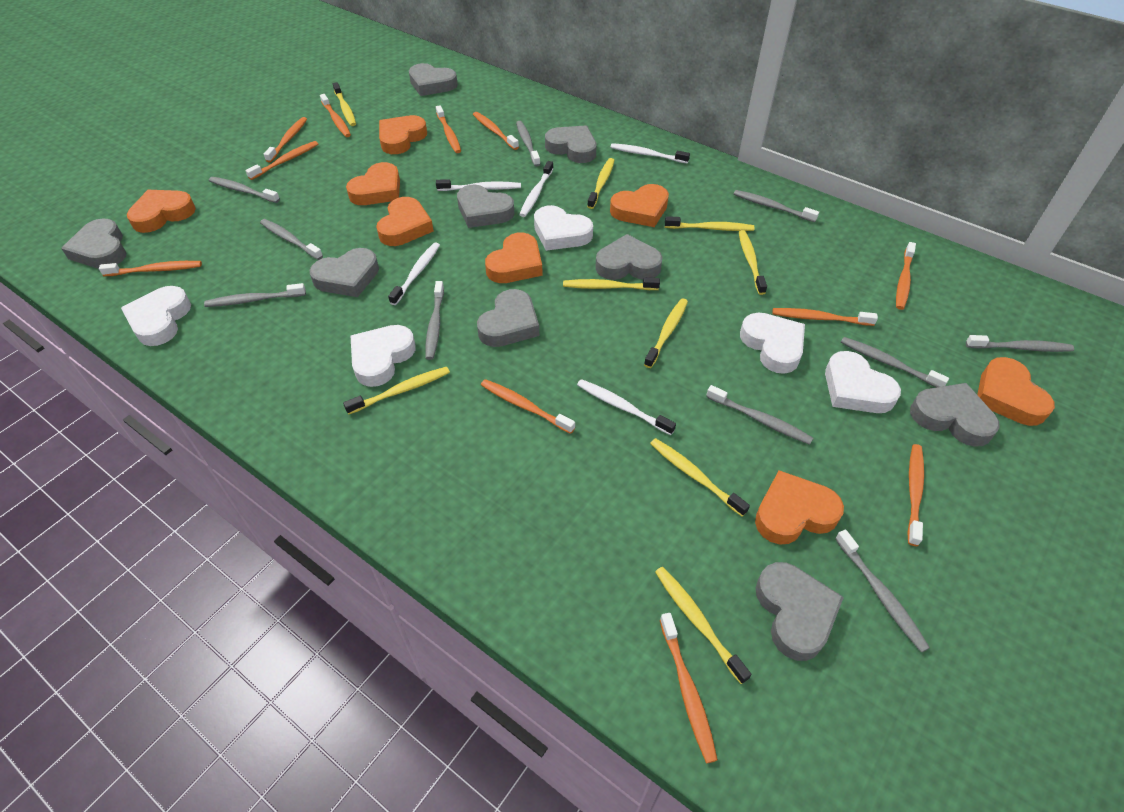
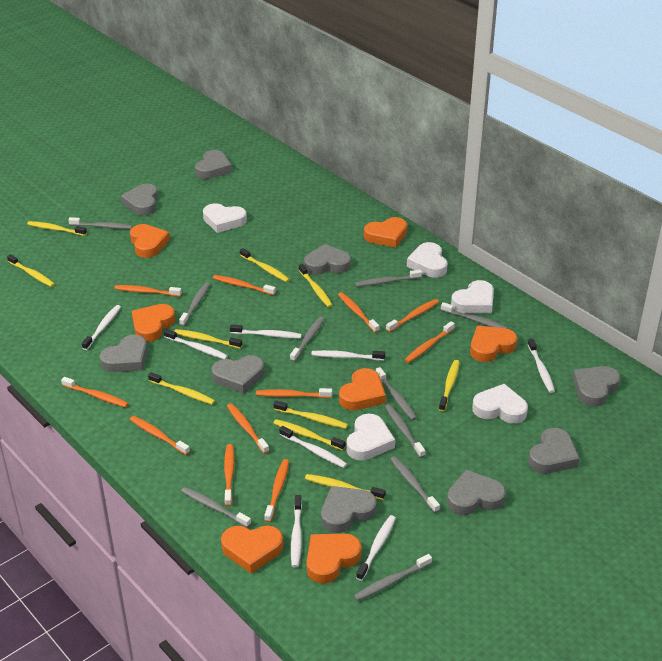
orange heart: 8 -> 7
white toothbrush: 5 -> 8
yellow toothbrush: 9 -> 10

